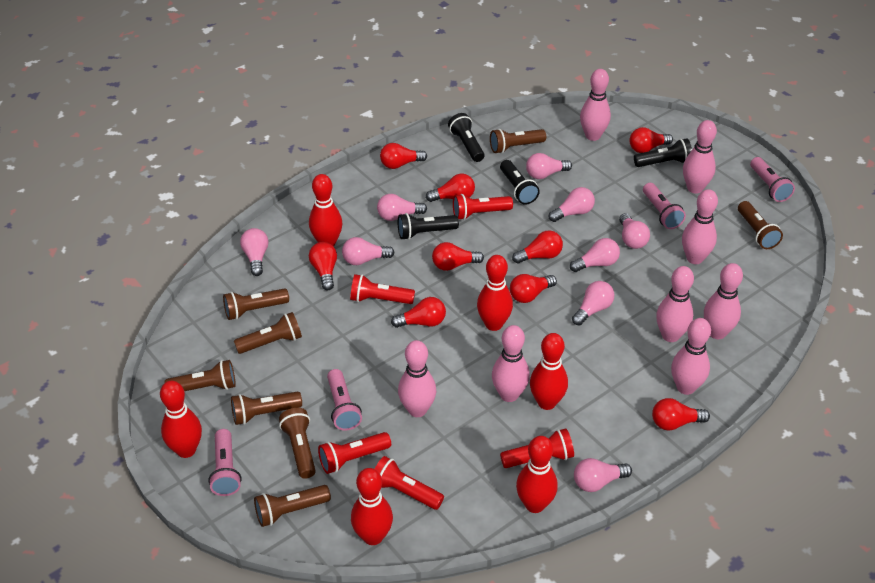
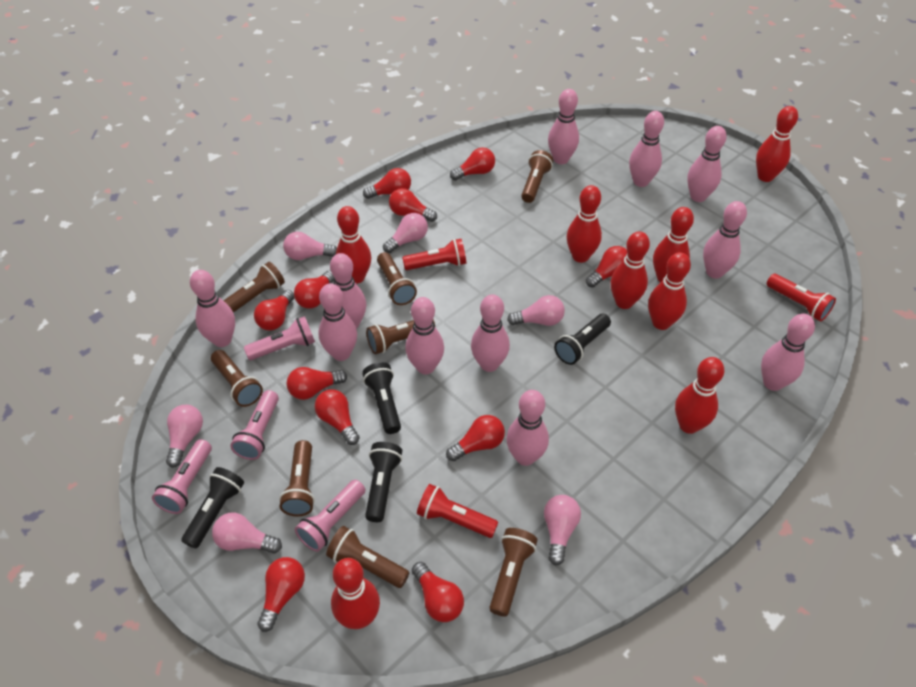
pink bowling pin: 8 -> 11
pink light bulb: 9 -> 6
red bowling pin: 6 -> 8
red flashlight: 5 -> 3
red light bulb: 9 -> 11

